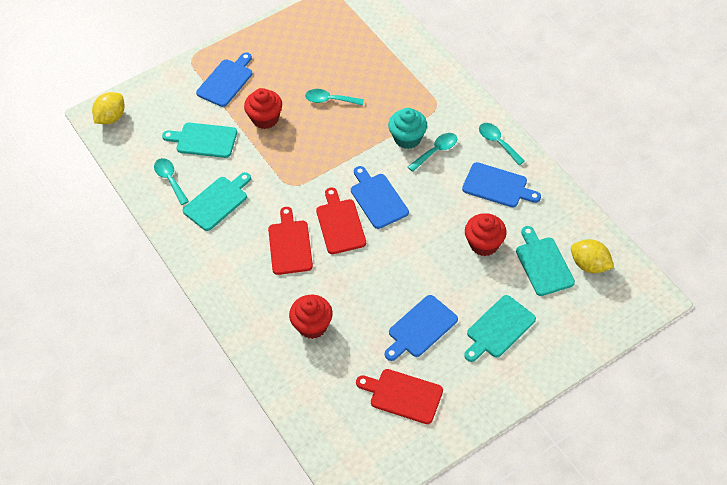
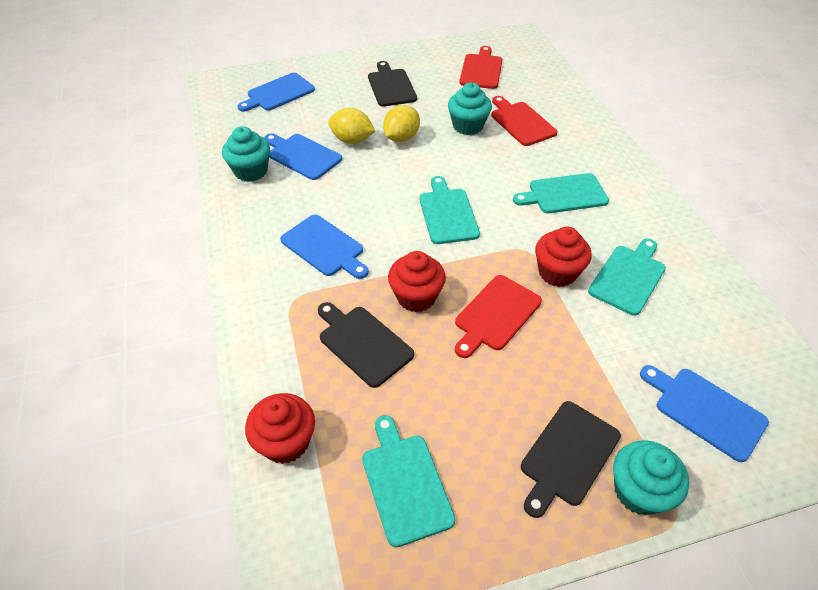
black cutting board: 0 -> 3
turquoise cupcake: 1 -> 3
turquoise spoon: 4 -> 0

